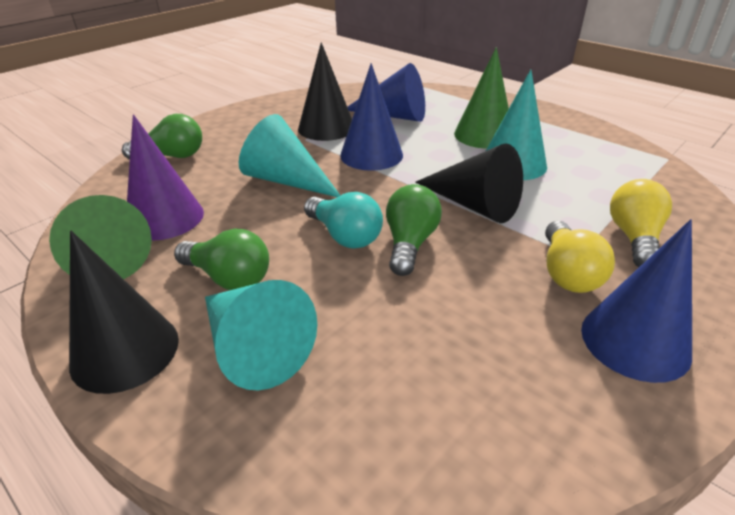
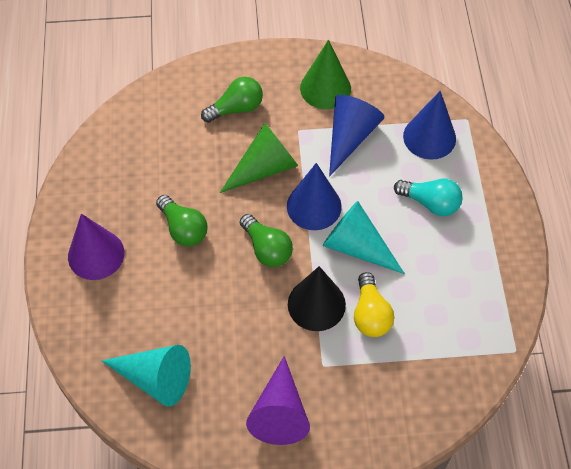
black cone: 3 -> 1
purple cone: 1 -> 2
turquoise cone: 3 -> 2
yellow light bulb: 2 -> 1

